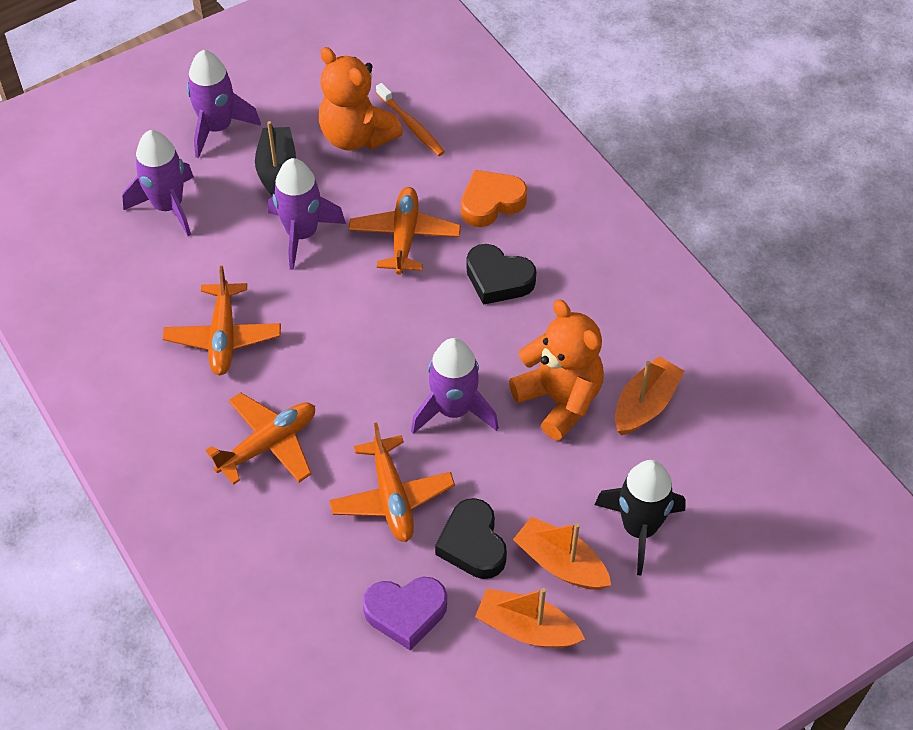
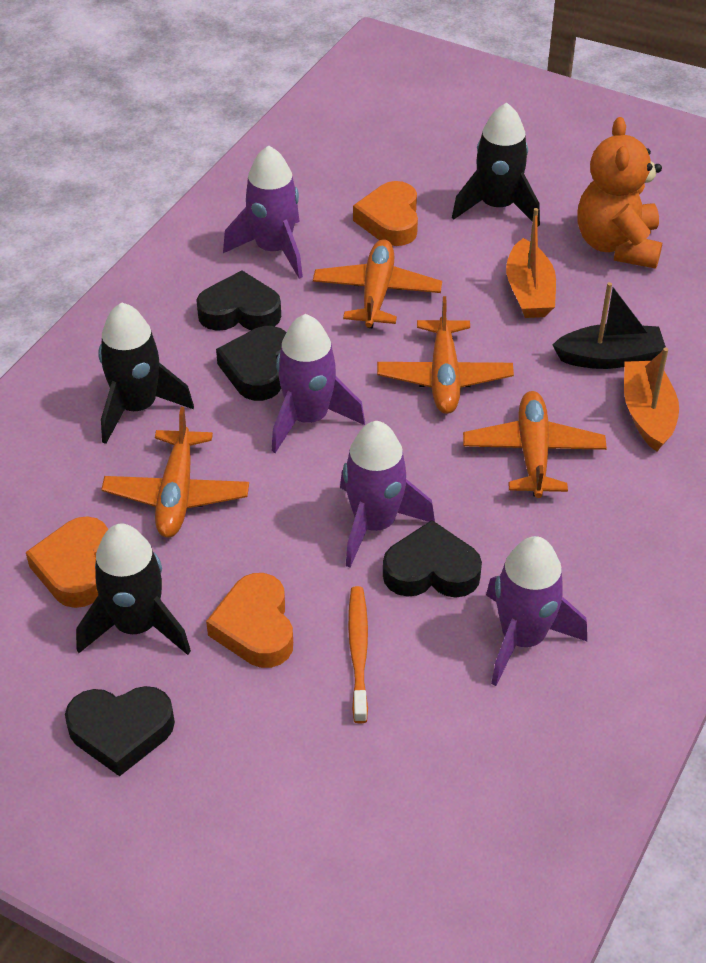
black heart: 2 -> 4
black rocket: 1 -> 3
orange boat: 3 -> 2
orange heart: 1 -> 3
orange teddy bear: 2 -> 1
purple heart: 1 -> 0

